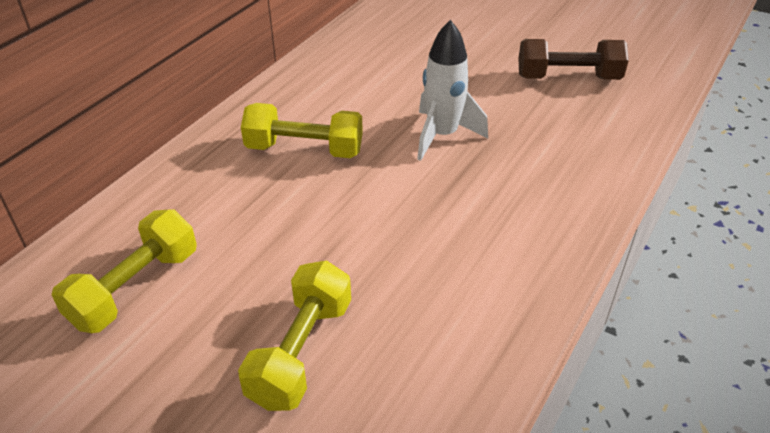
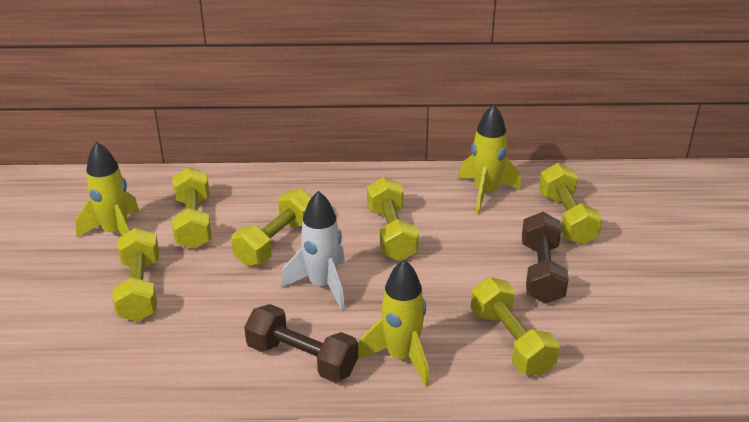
brown dumbbell: 1 -> 2
yellow dumbbell: 3 -> 6
yellow rocket: 0 -> 3

